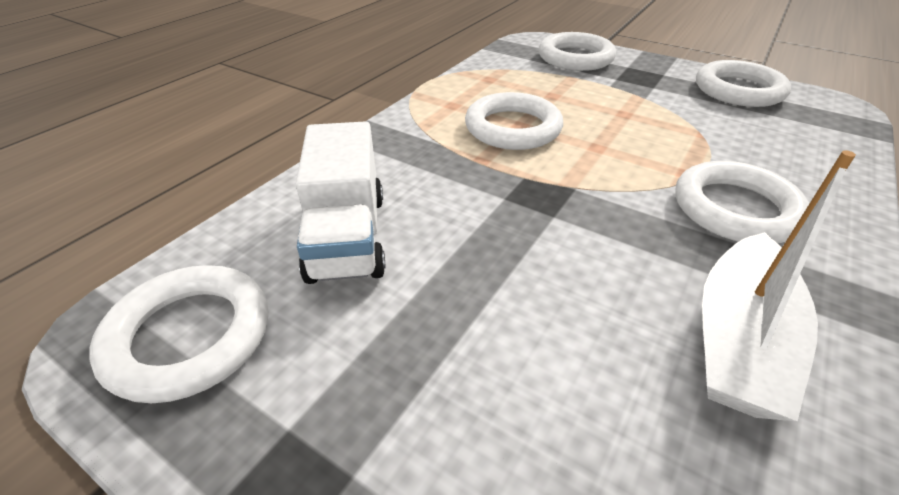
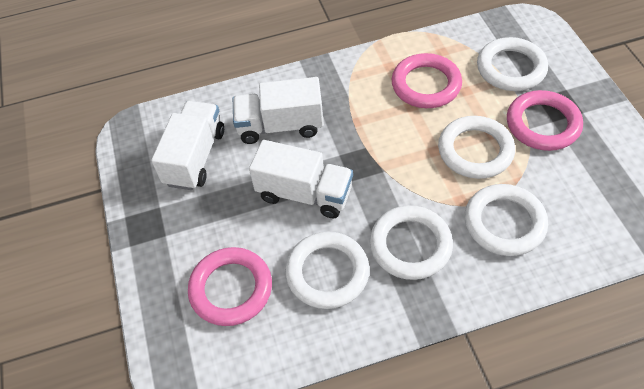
pink ring: 0 -> 3
white boat: 1 -> 0
white truck: 1 -> 3

